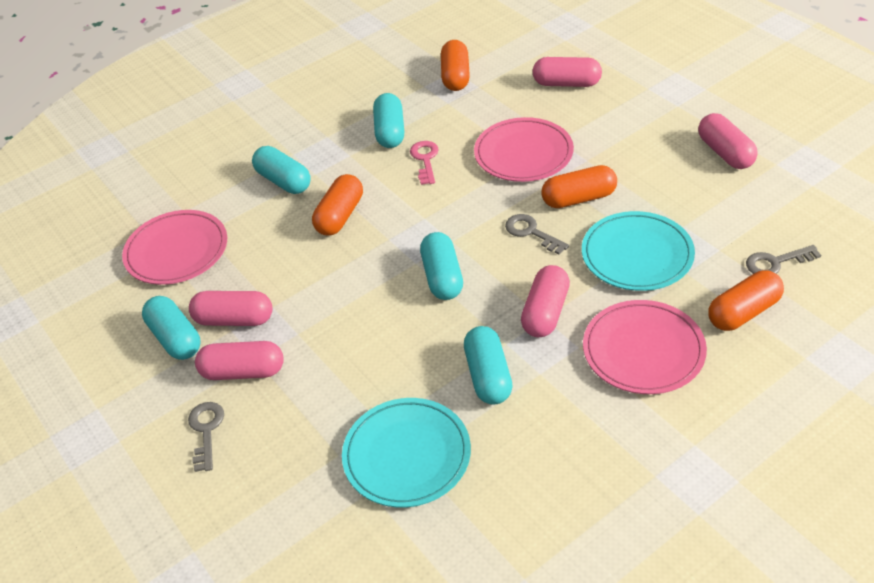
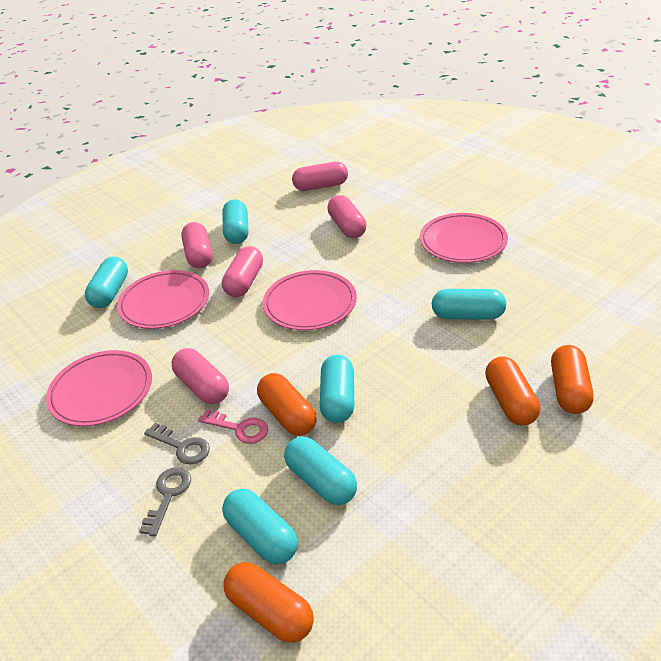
grey key: 3 -> 2
pink plate: 3 -> 4
turquoise capsule: 5 -> 6
turquoise plate: 2 -> 0

